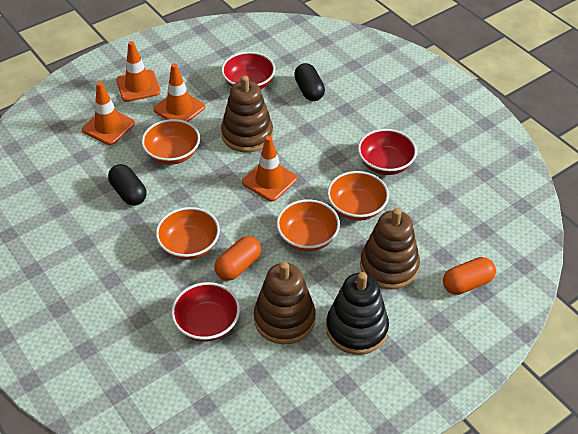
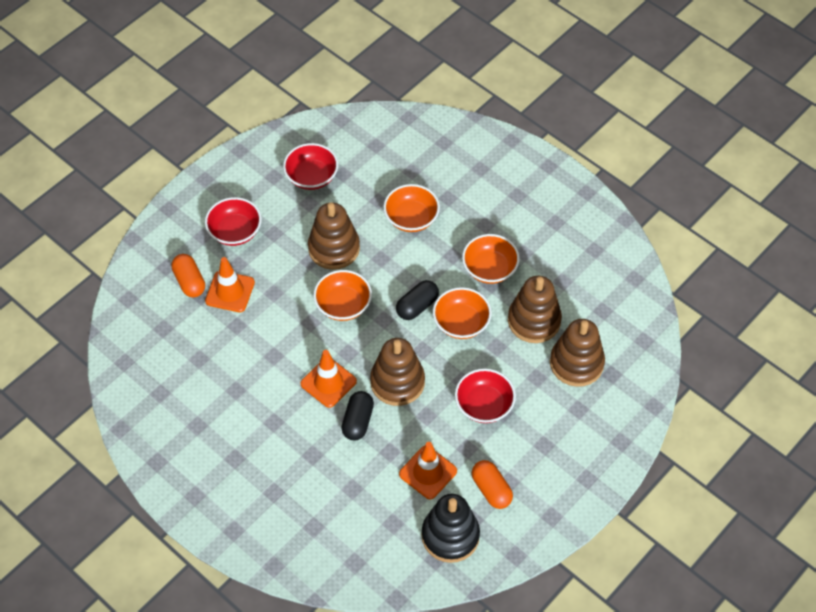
brown stacking toy: 3 -> 4
orange traffic cone: 4 -> 3

